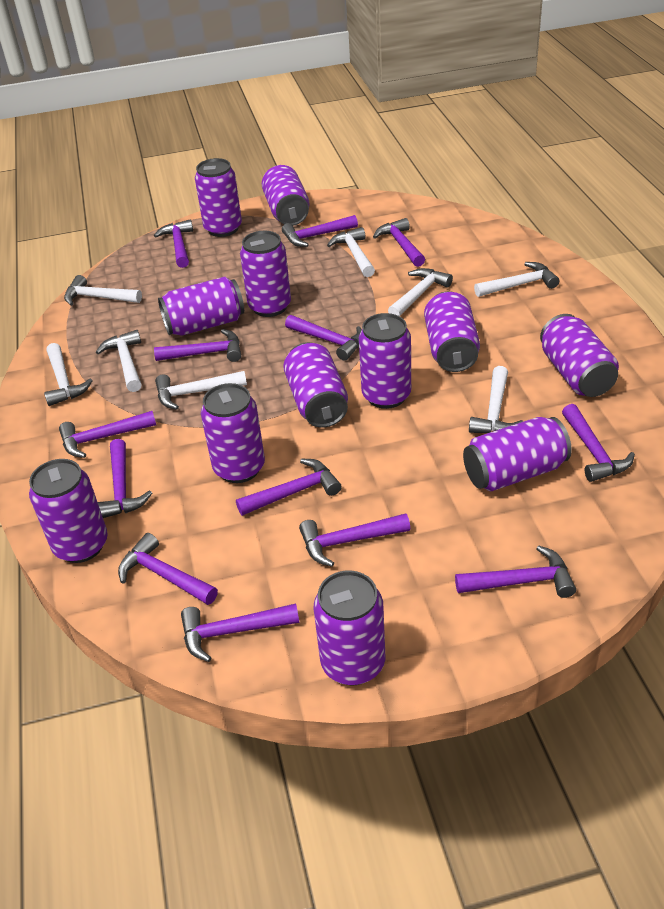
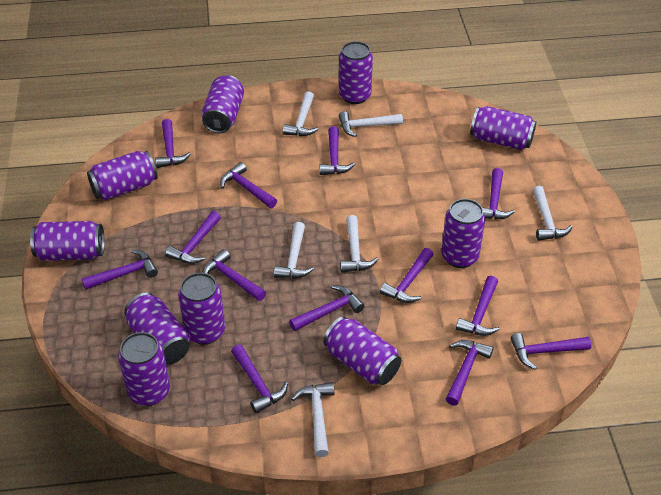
purple can: 12 -> 10
white hammer: 8 -> 6

